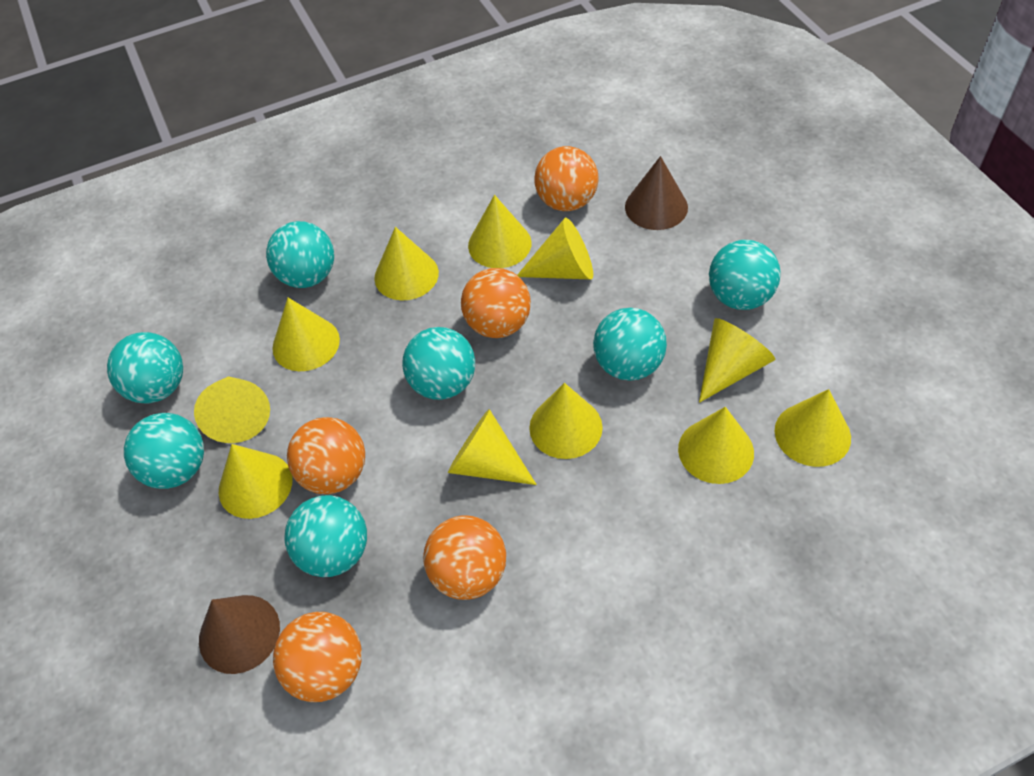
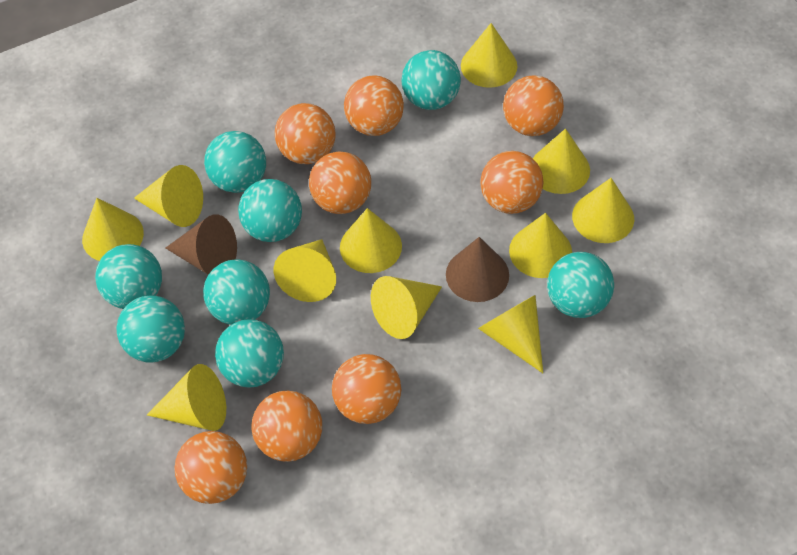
orange ball: 5 -> 8
turquoise ball: 7 -> 8

